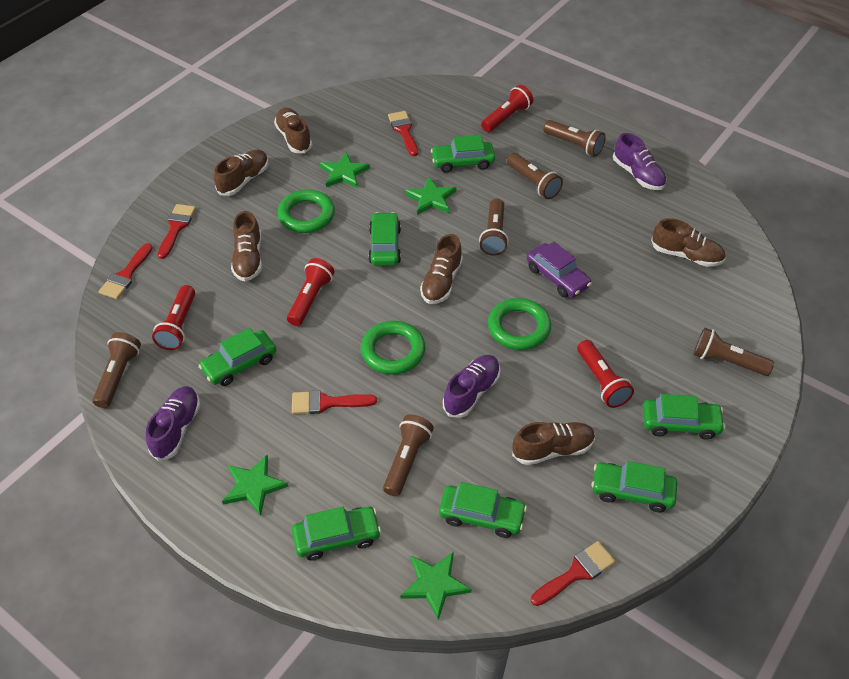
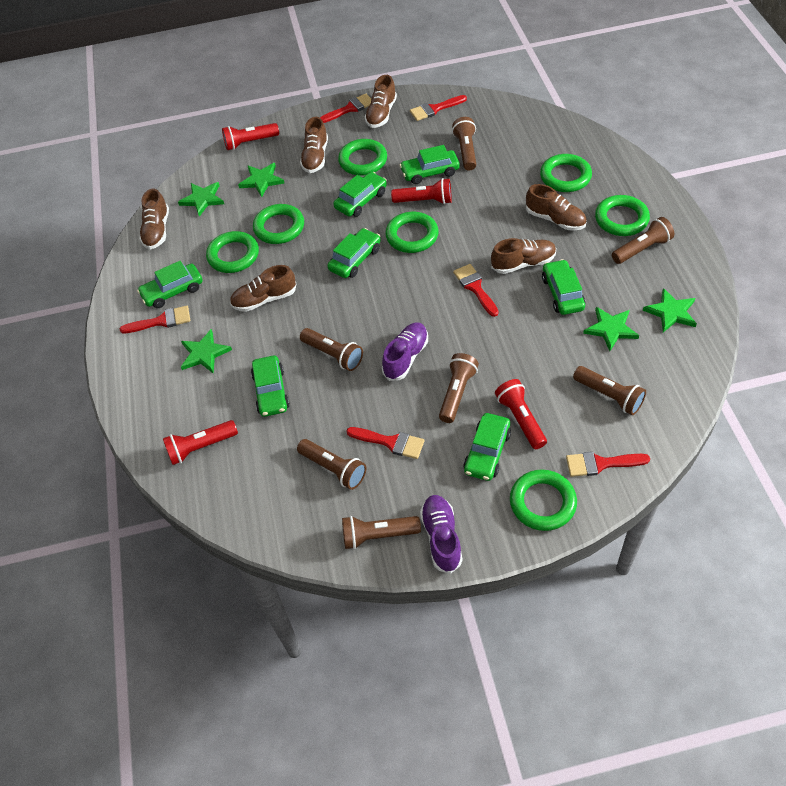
brown flashlight: 6 -> 7
green ring: 3 -> 7
green star: 4 -> 5
purple car: 1 -> 0
purple shoe: 3 -> 2
red brush: 5 -> 6

